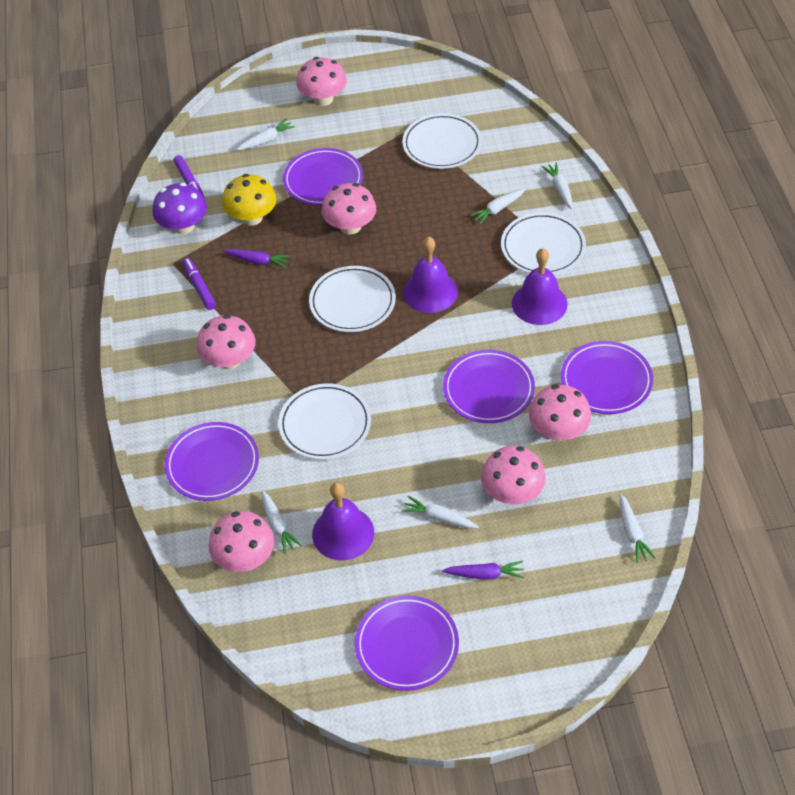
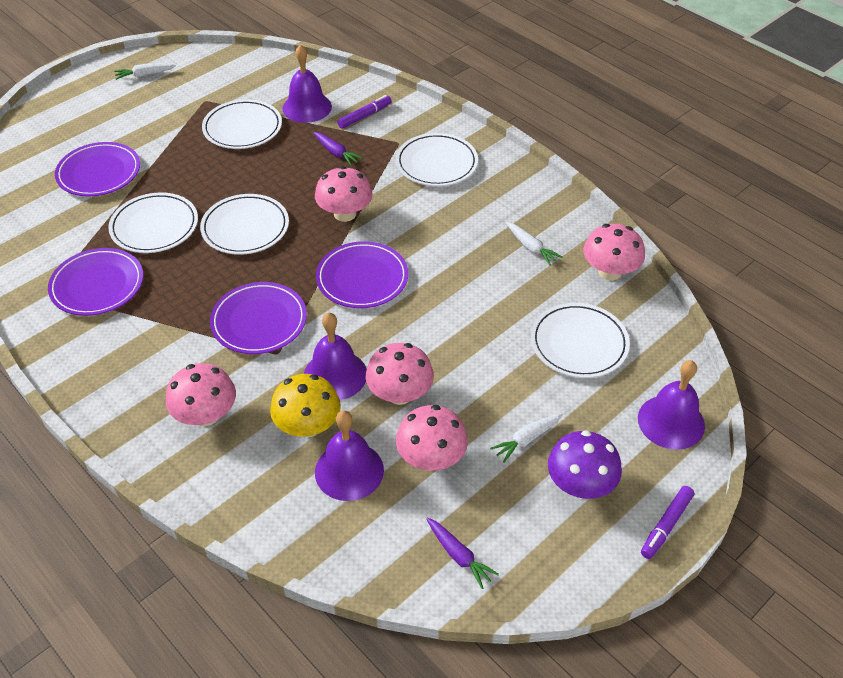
pink mushroom: 6 -> 5
purple bell: 3 -> 4
purple plate: 5 -> 4
white carrot: 6 -> 3
white plate: 4 -> 5

